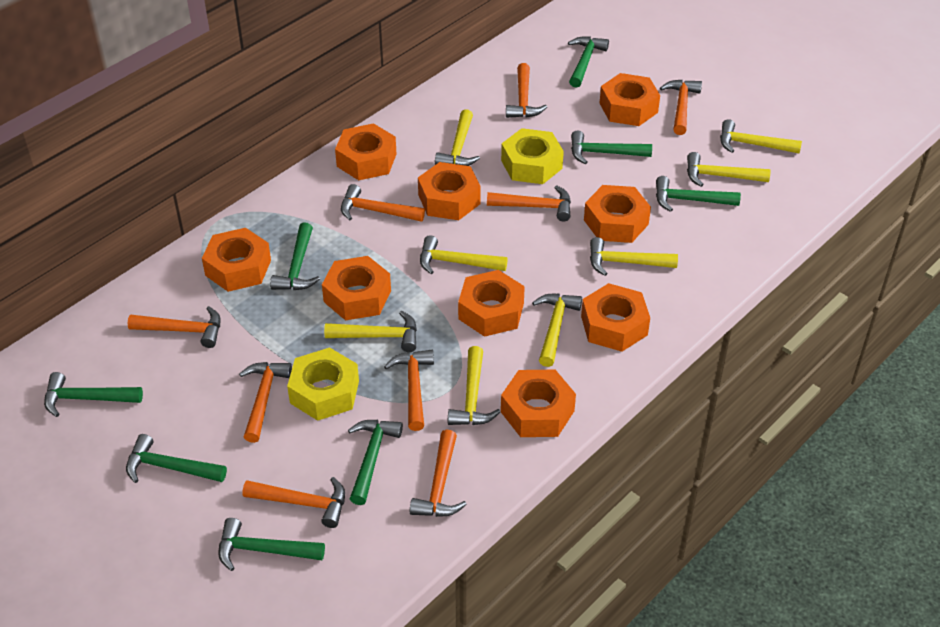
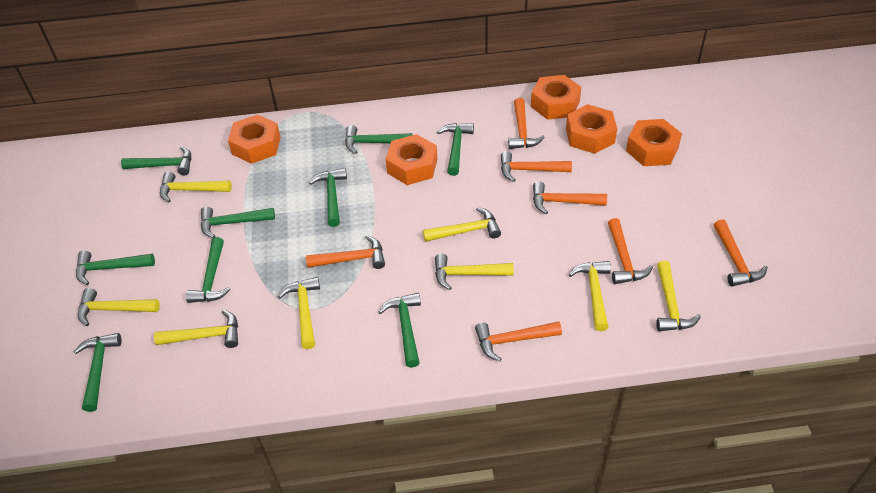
green hammer: 8 -> 9
orange hammer: 9 -> 7
orange nut: 9 -> 5
yellow nut: 2 -> 0

